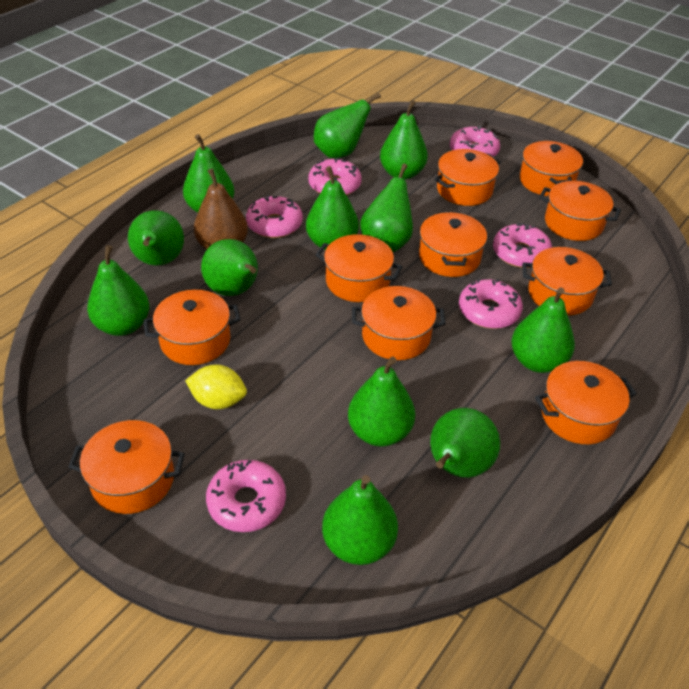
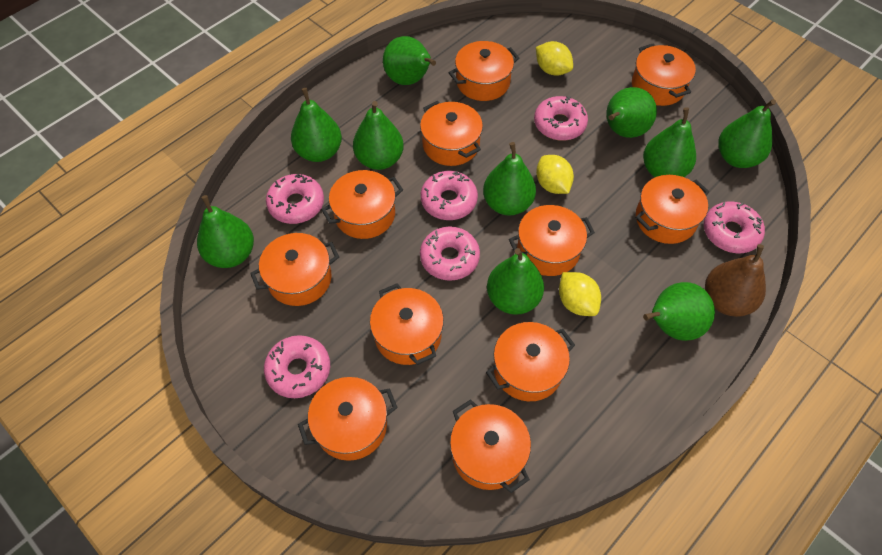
green pear: 12 -> 10
orange pot: 10 -> 11
yellow lemon: 1 -> 3

